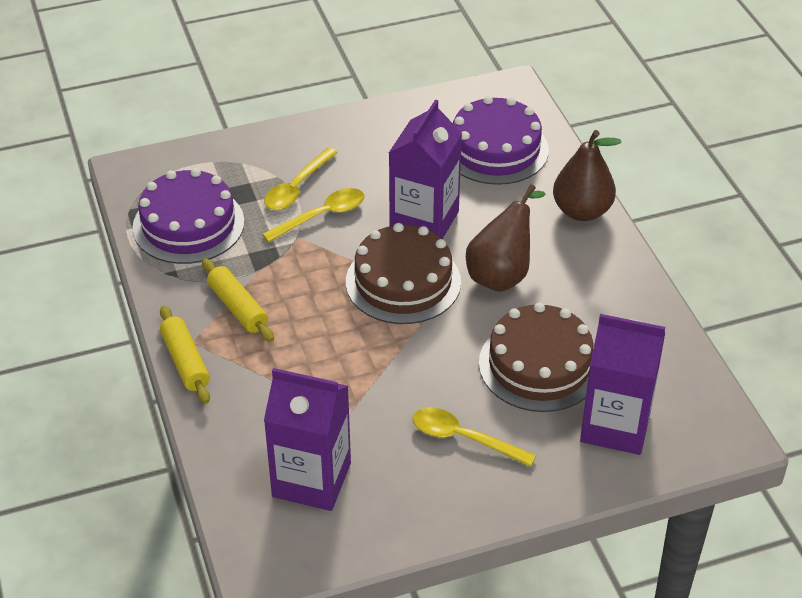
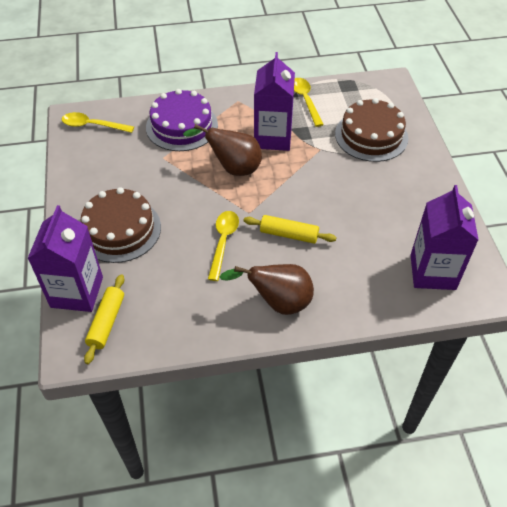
purple cake: 2 -> 1

